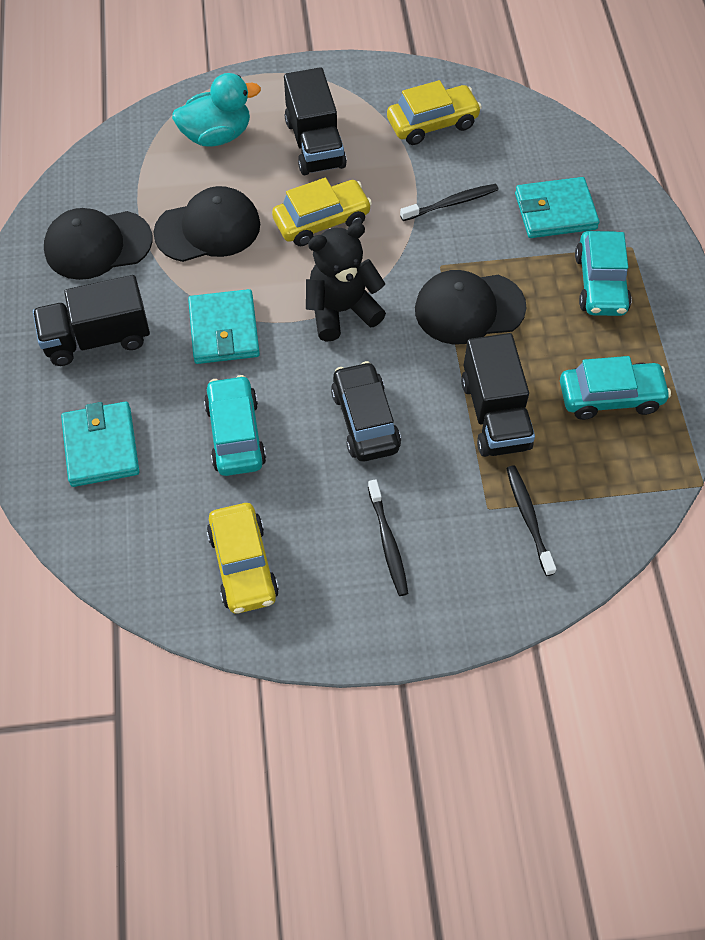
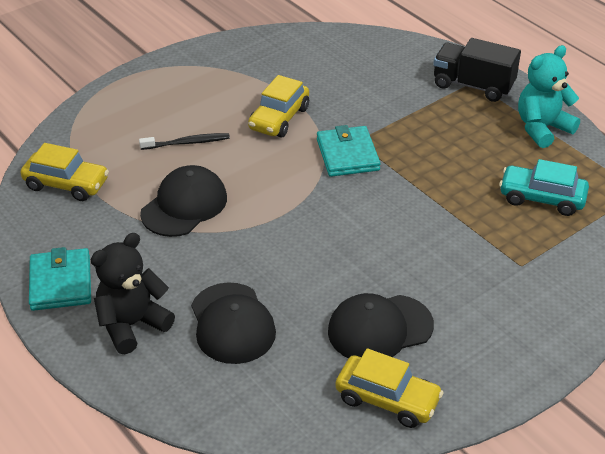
black car: 1 -> 0
black toothbrush: 3 -> 1
black truck: 3 -> 1
turquoise car: 3 -> 1
turquoise duck: 1 -> 0
turquoise teddy bear: 0 -> 1
turquoise wallet: 3 -> 2

